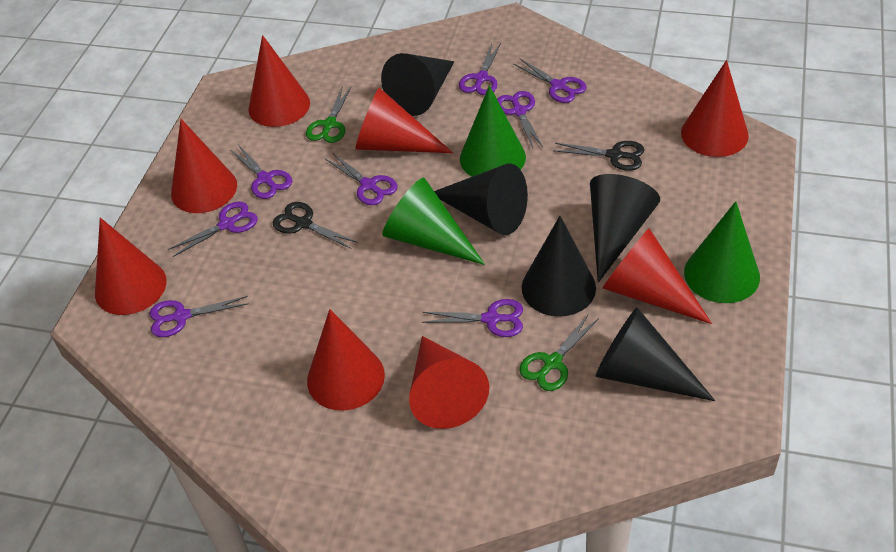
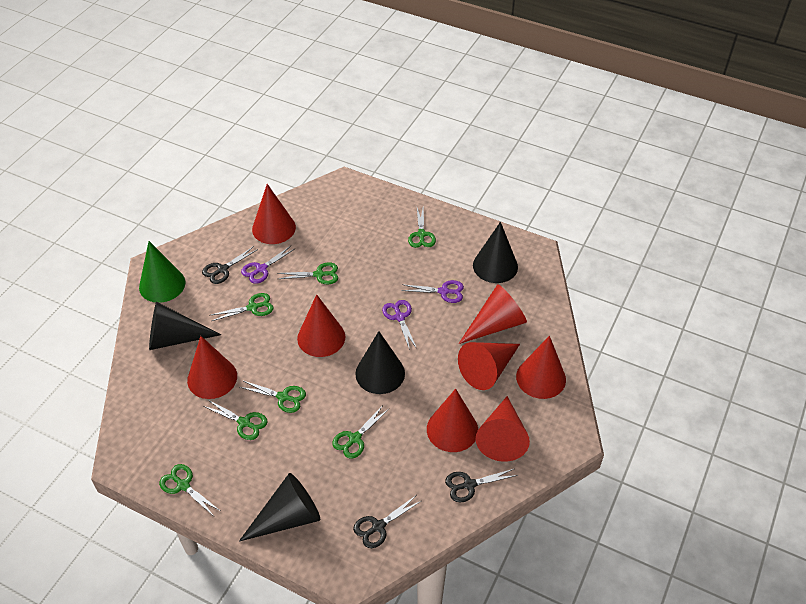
black cone: 5 -> 4
black scissors: 2 -> 3
green cone: 3 -> 1
green scissors: 2 -> 7
purple scissors: 8 -> 3

